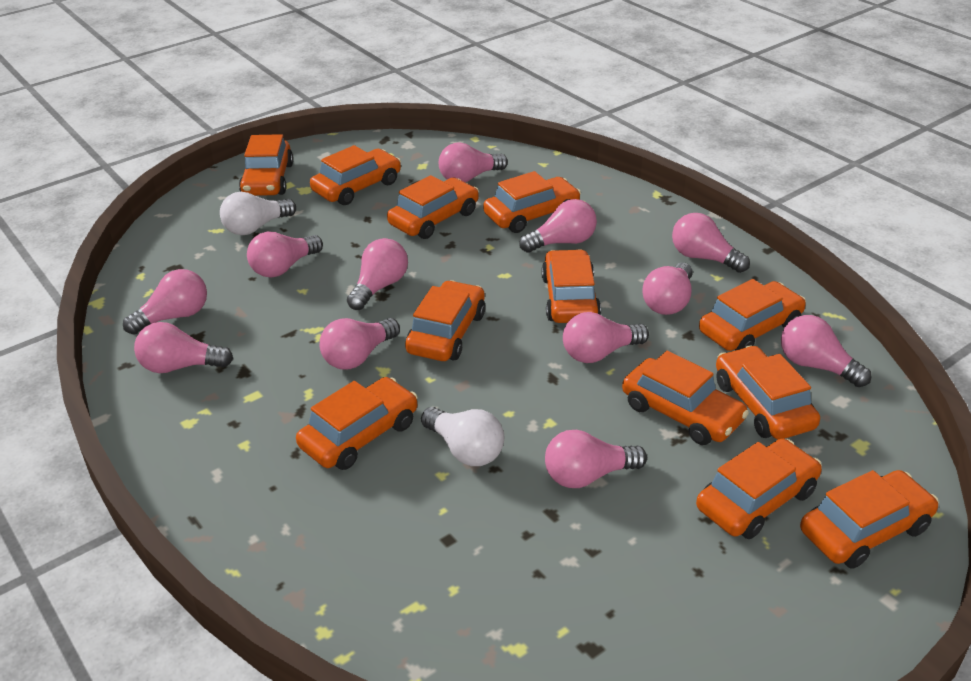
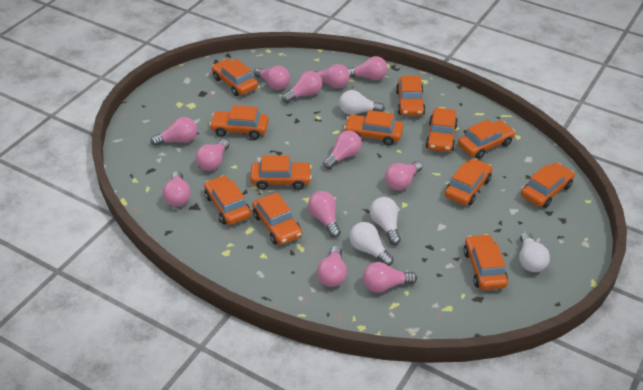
white light bulb: 2 -> 4

